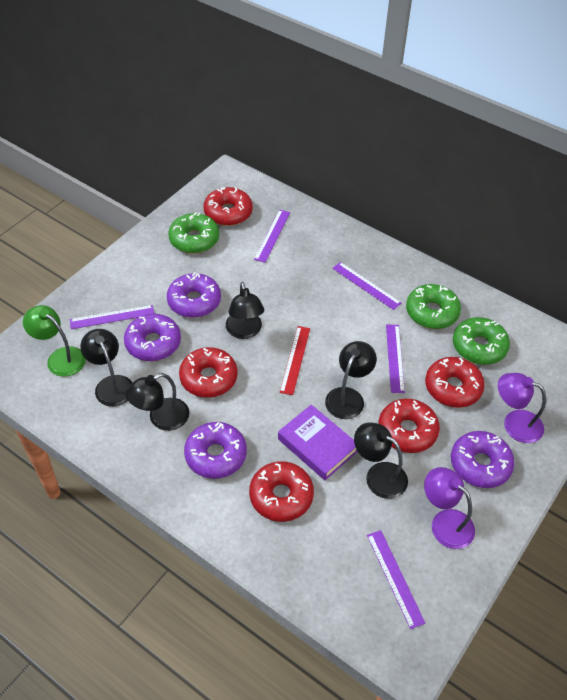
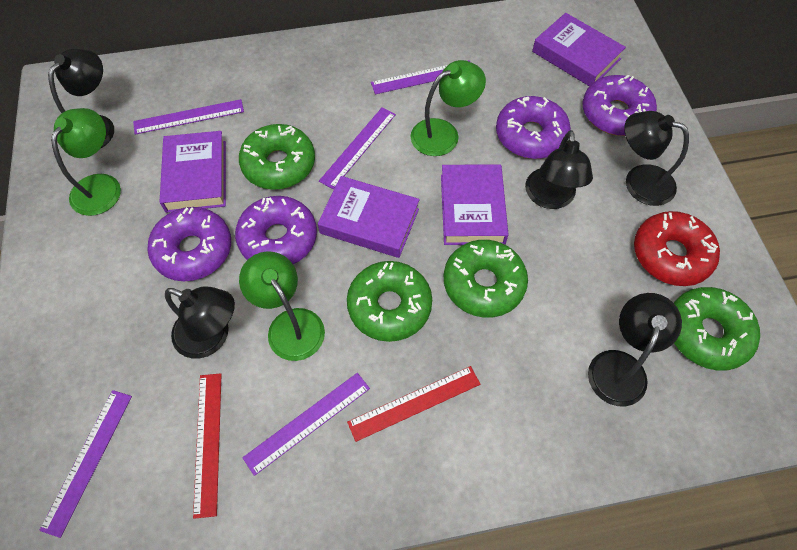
green donut: 3 -> 4
green lamp: 1 -> 3
purple book: 1 -> 4
purple lamp: 2 -> 0
red donut: 5 -> 1
red ruler: 1 -> 2

